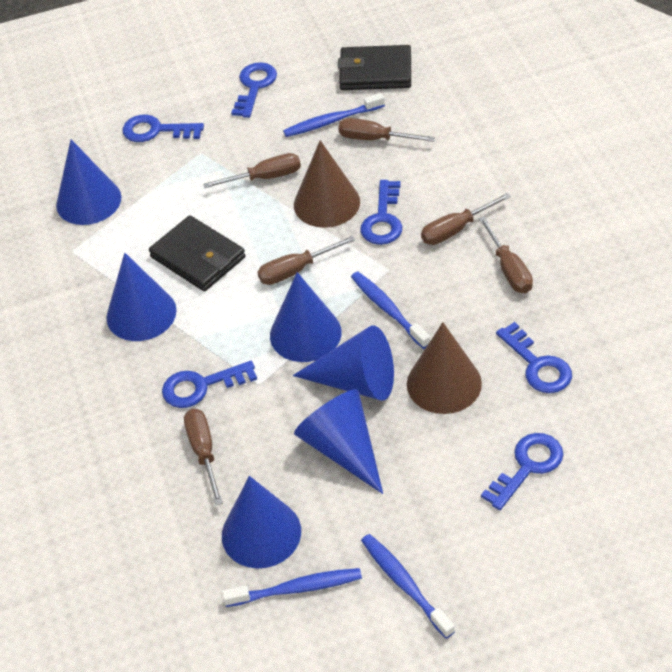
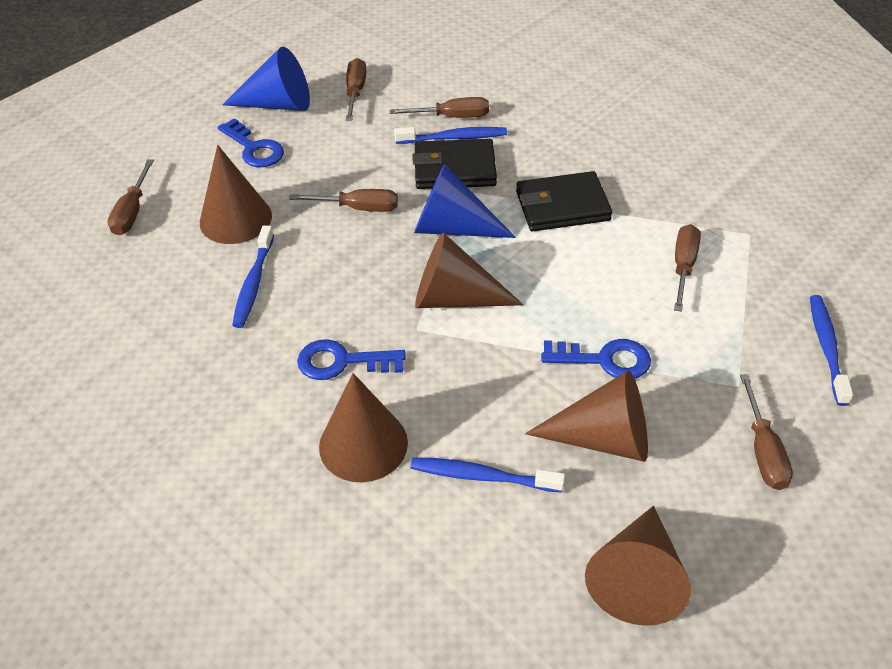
blue cone: 6 -> 2
blue key: 6 -> 3
brown cone: 2 -> 5

